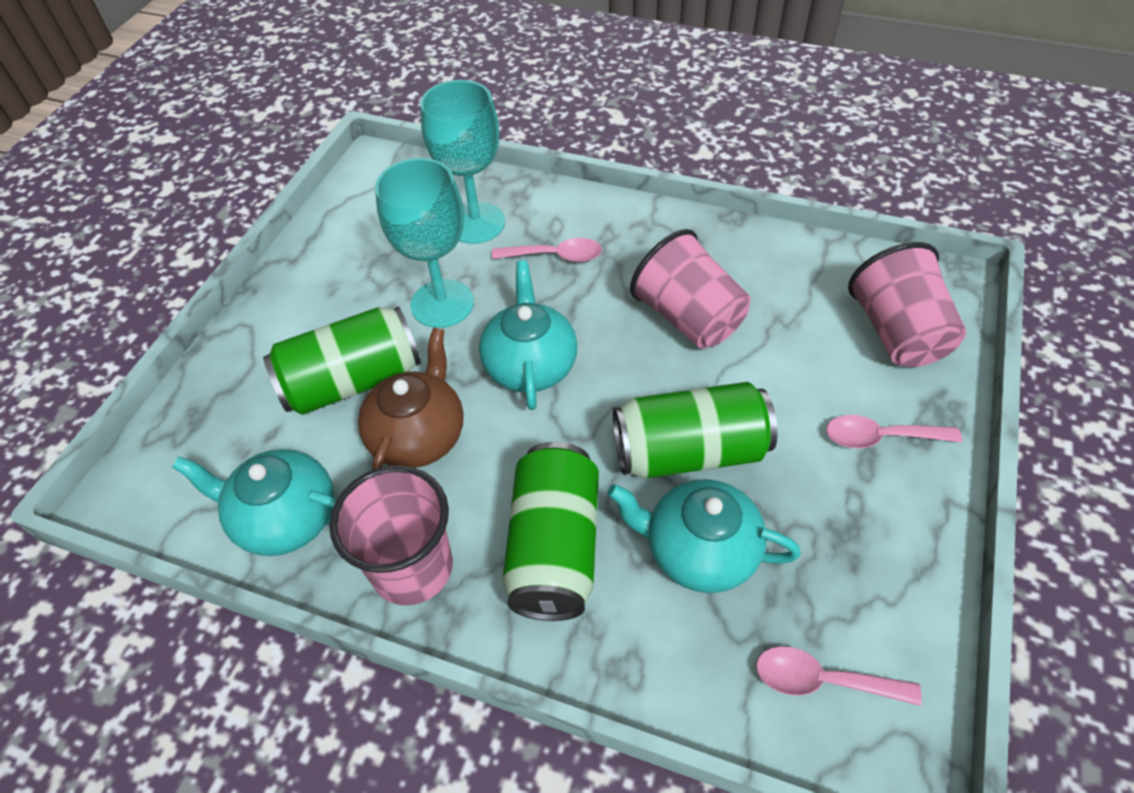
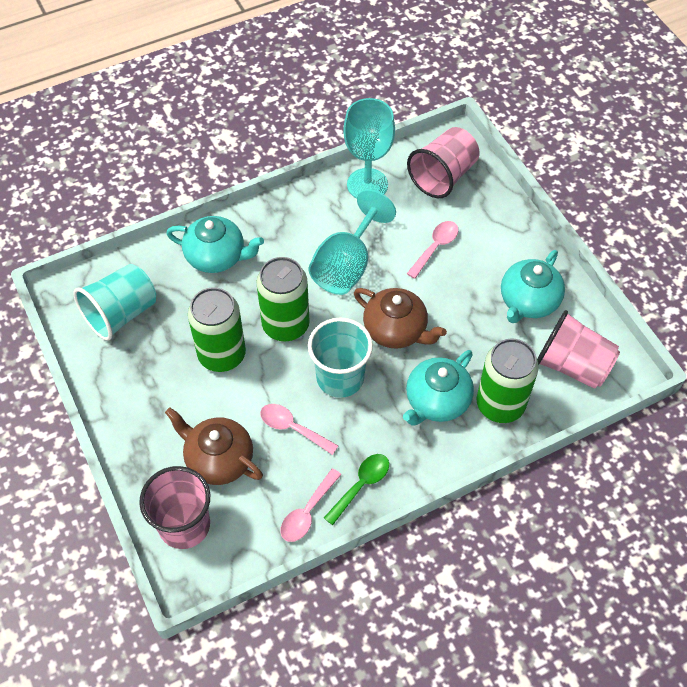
brown teapot: 1 -> 2
green spoon: 0 -> 1
turquoise cup: 0 -> 2

